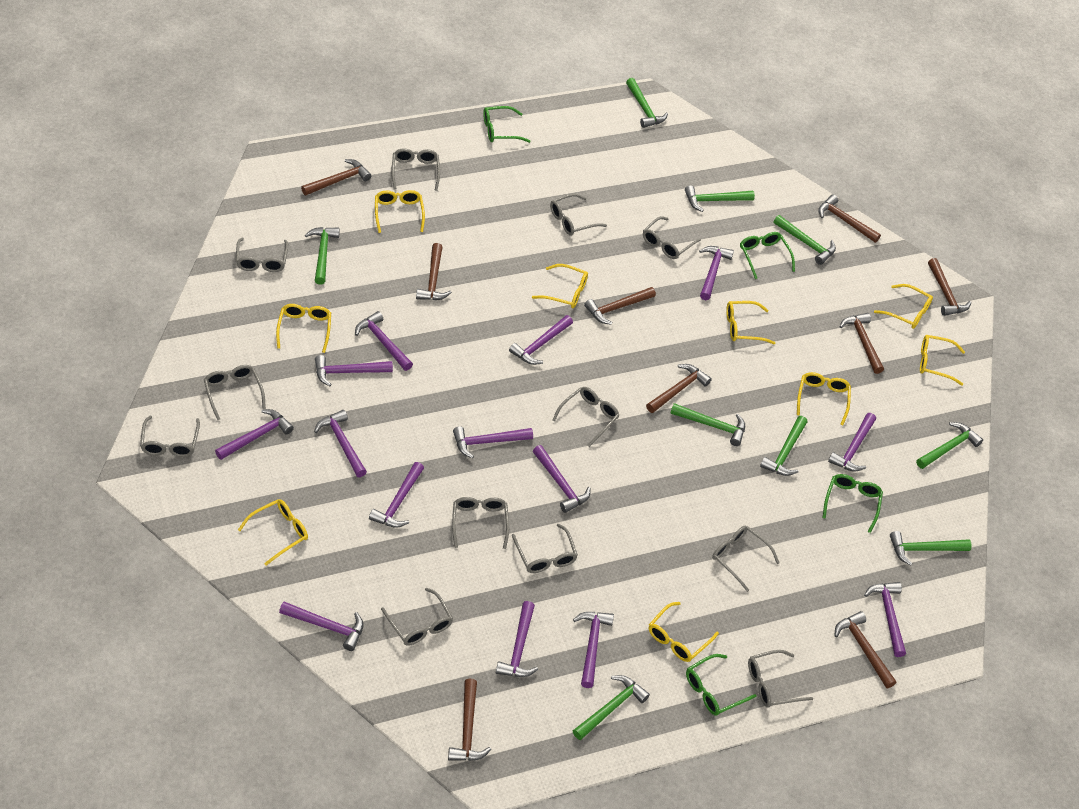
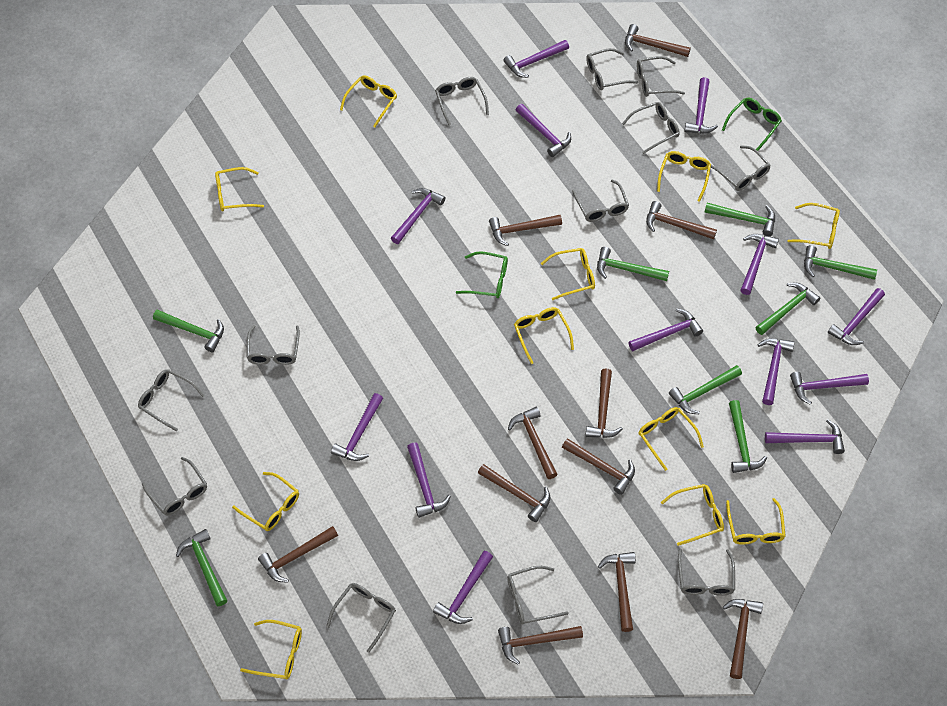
brown hammer: 9 -> 11
green glasses: 4 -> 2
green hammer: 9 -> 8
purple hammer: 14 -> 13
yellow glasses: 9 -> 11

